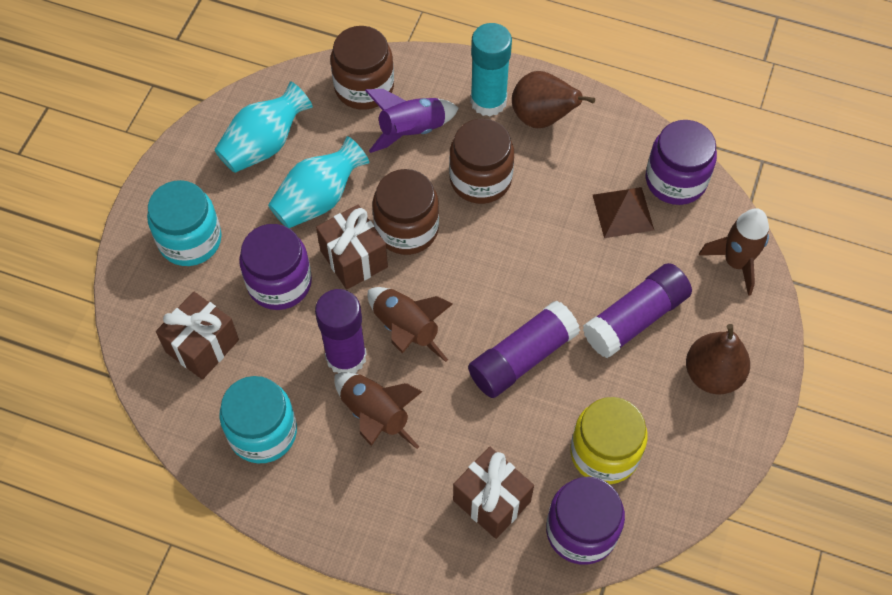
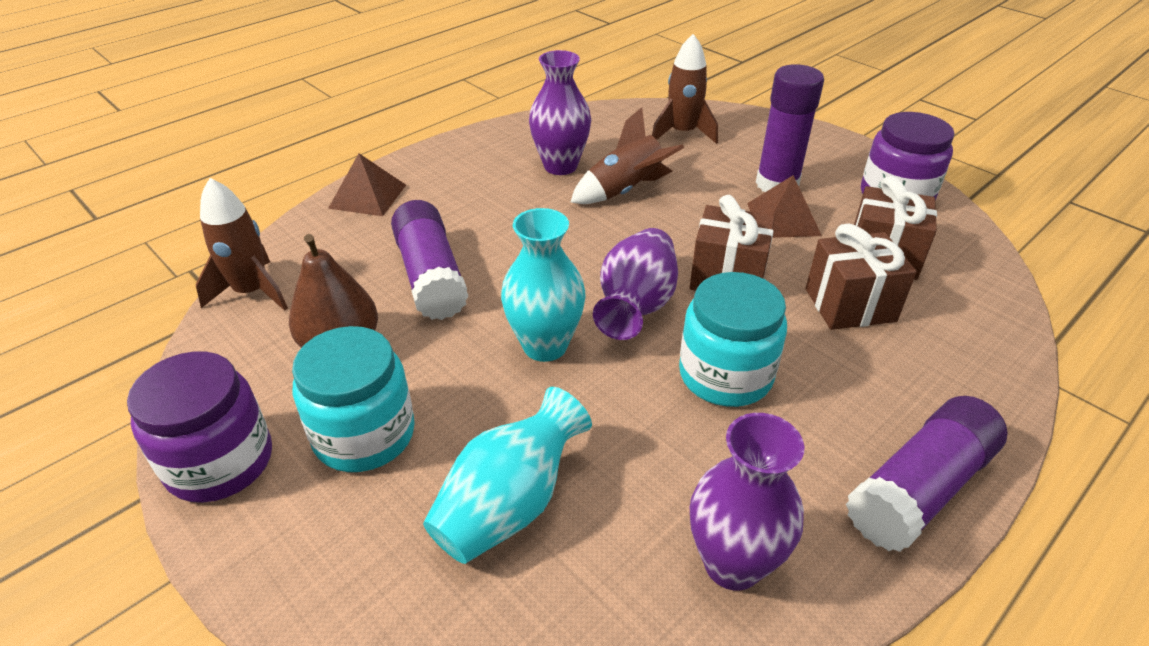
brown jar: 3 -> 0
brown pear: 2 -> 1
brown pyramid: 1 -> 2
purple jar: 3 -> 2
purple rocket: 1 -> 0
purple vase: 0 -> 3
turquoise glue stick: 1 -> 0
yellow jar: 1 -> 0

